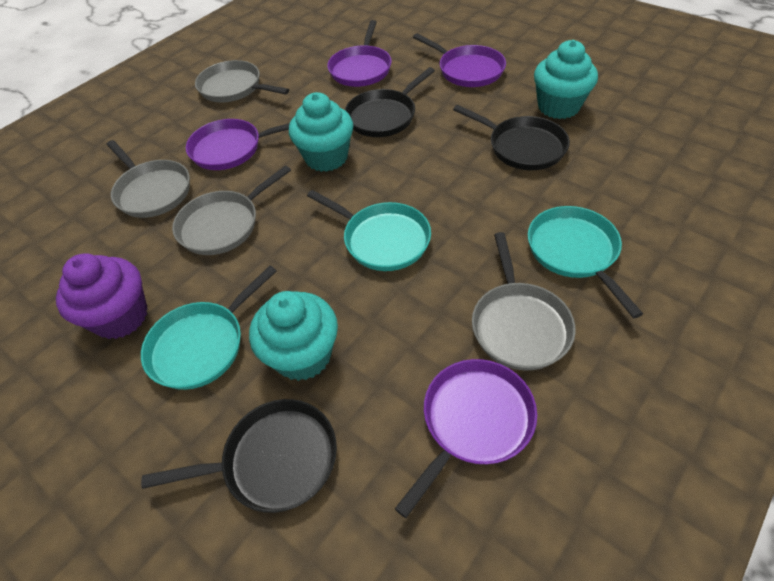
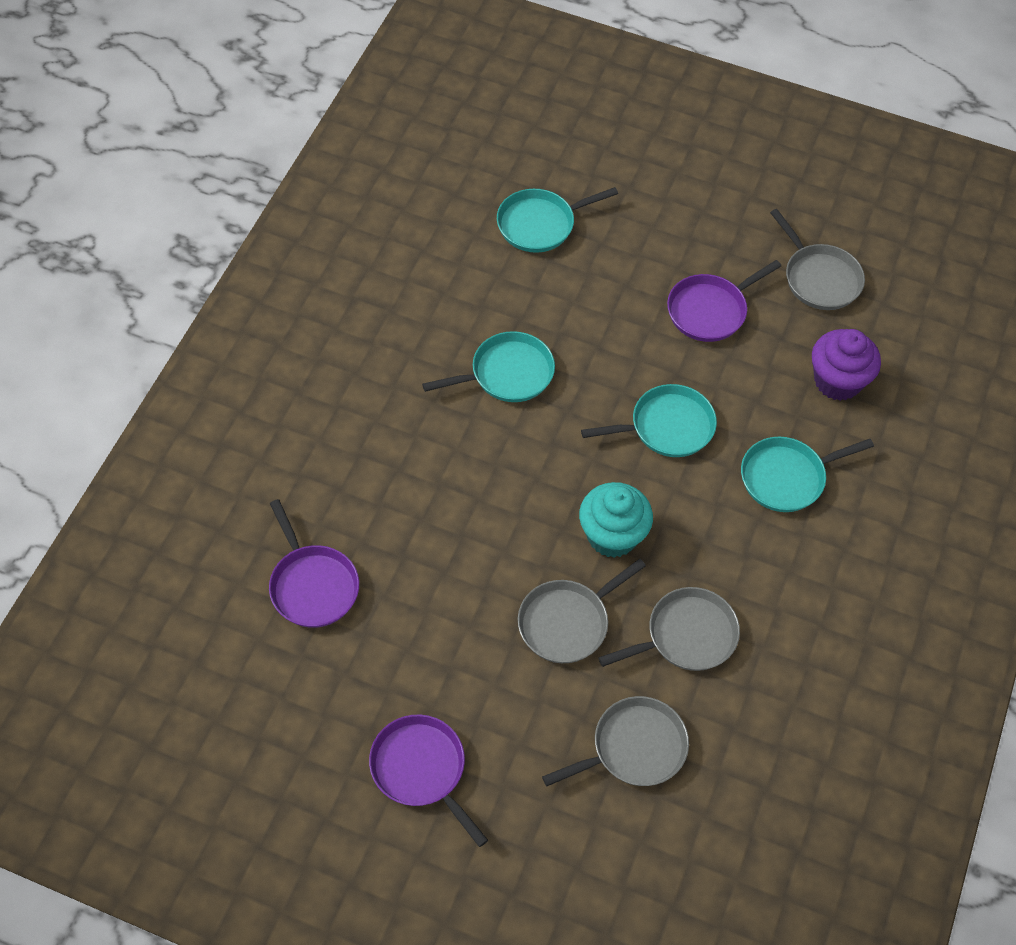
black pan: 3 -> 0
purple pan: 4 -> 3
turquoise cupcake: 3 -> 1
turquoise pan: 3 -> 4

